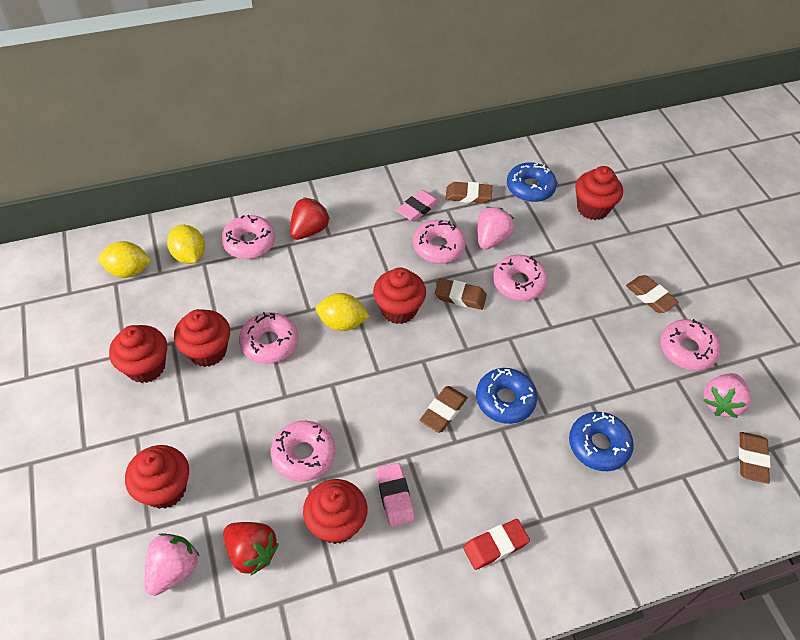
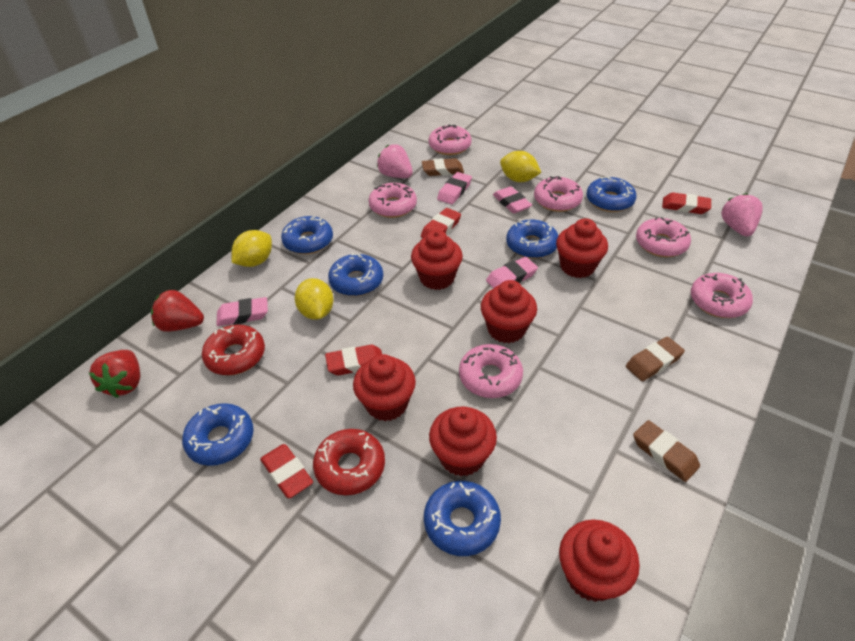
blue donut: 3 -> 6
brown eraser: 5 -> 3
pink eraser: 2 -> 4
pink strawberry: 3 -> 2
red donut: 0 -> 2
red eraser: 1 -> 4

